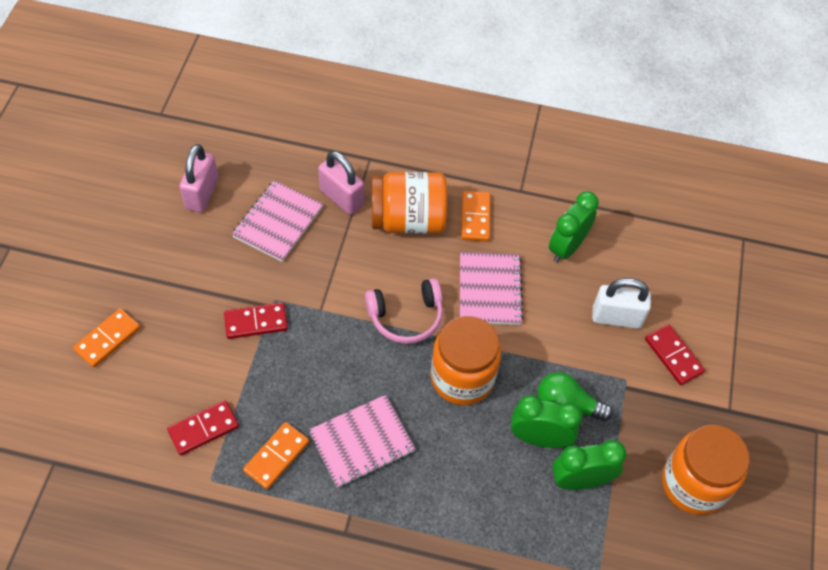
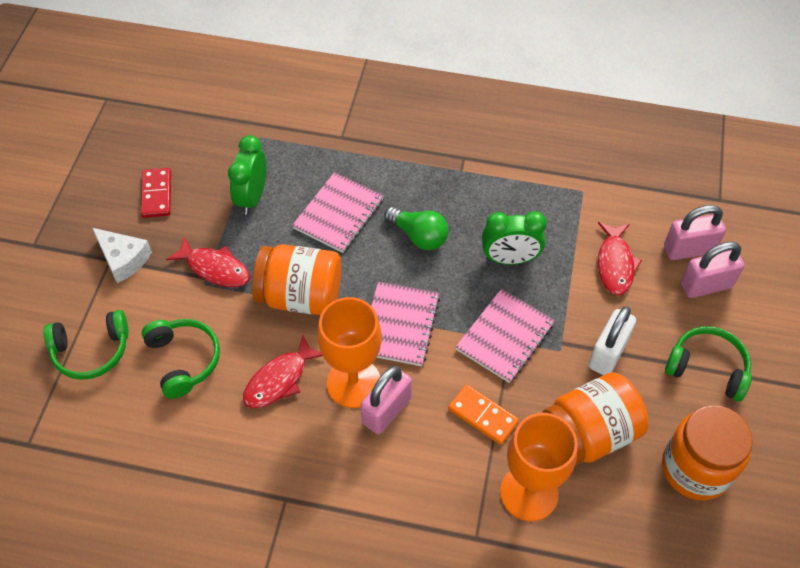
green clock: 3 -> 2
green headphones: 0 -> 3
orange domino: 3 -> 1
orange goblet: 0 -> 2
pink headphones: 1 -> 0
pink padlock: 2 -> 3
red domino: 3 -> 1
red fish: 0 -> 3
white cheese: 0 -> 1

